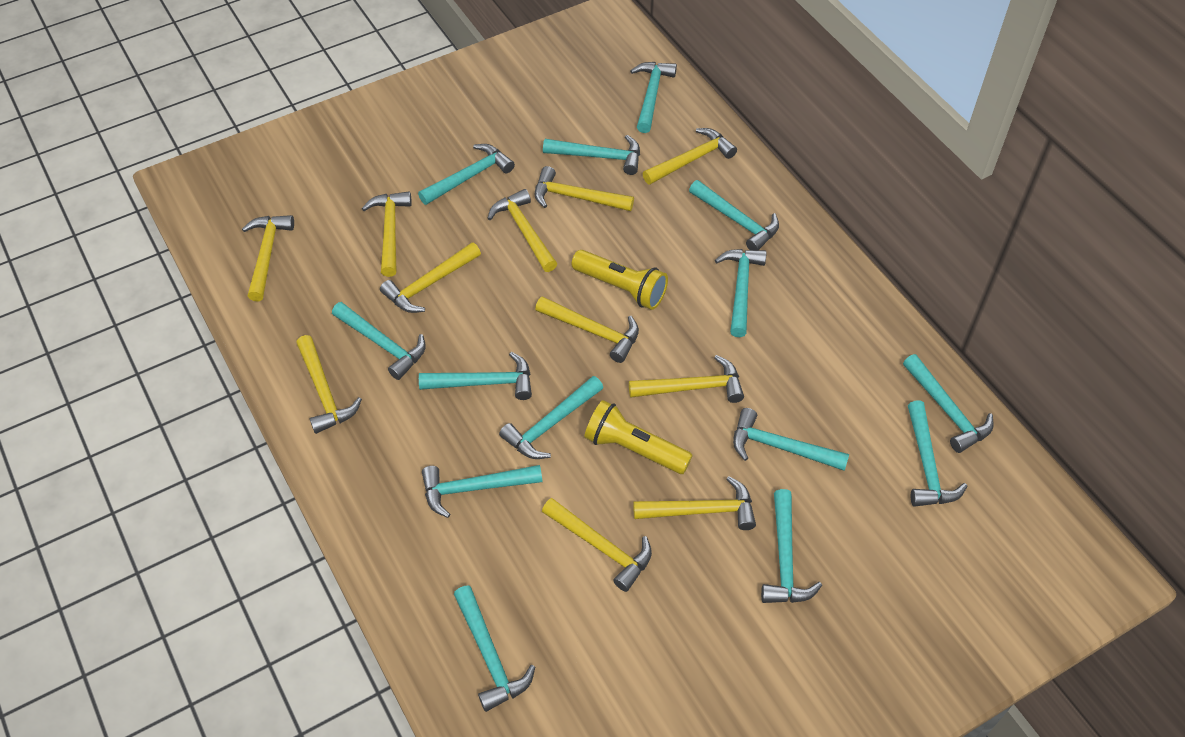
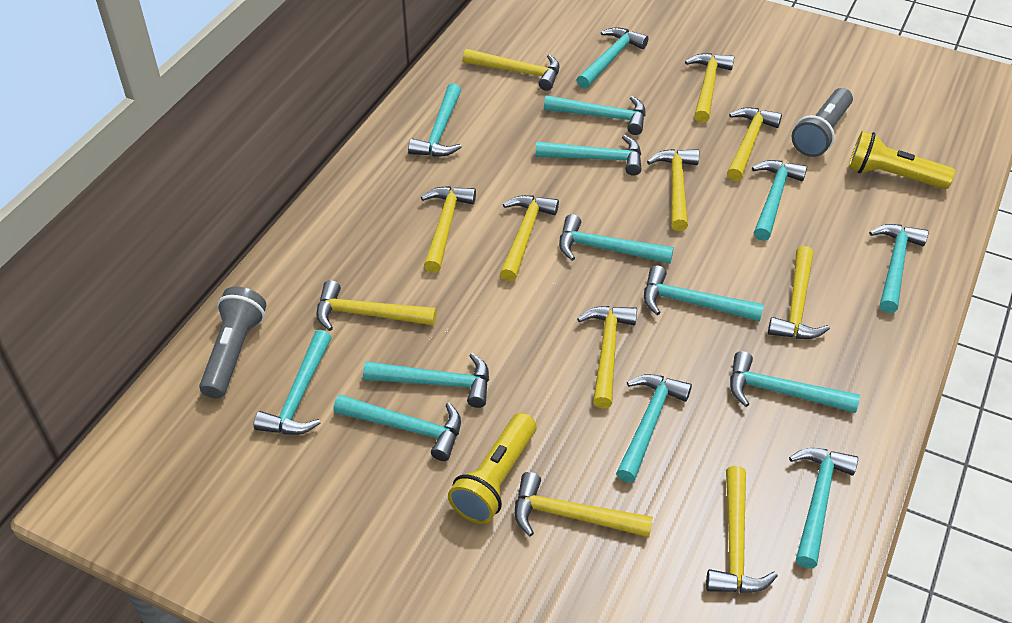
grey flashlight: 0 -> 2

